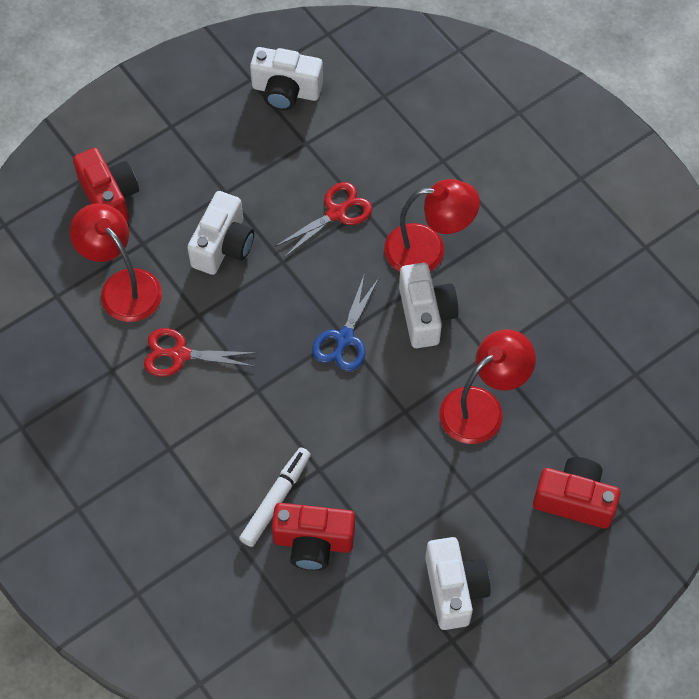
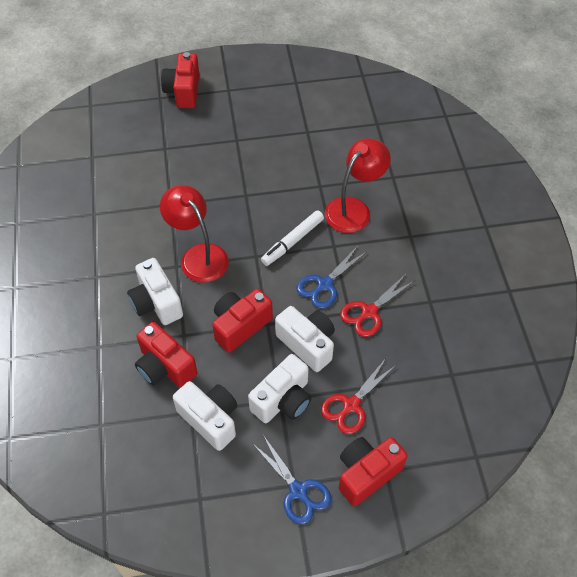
blue scissors: 1 -> 2
red camera: 3 -> 4
red lamp: 3 -> 2

